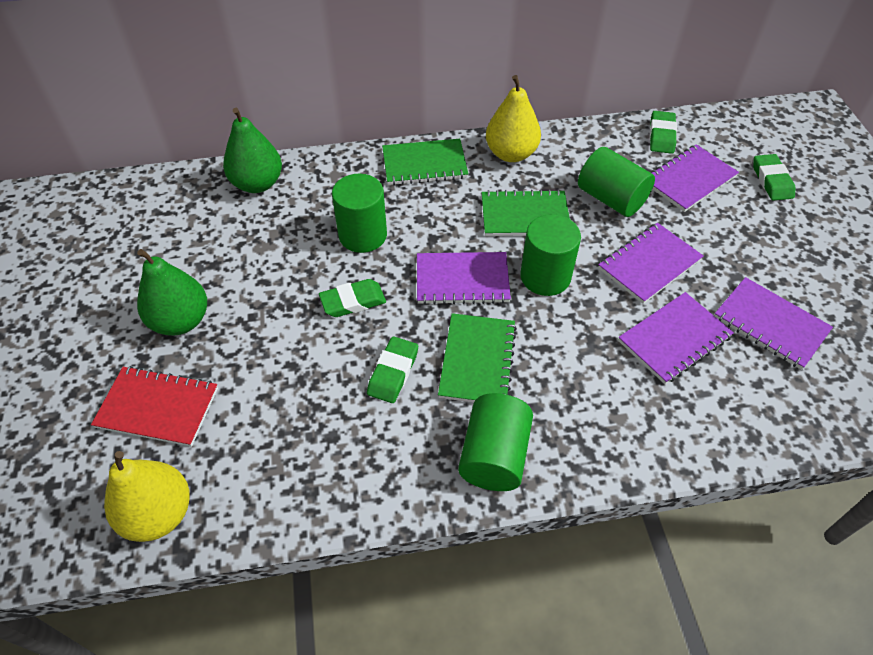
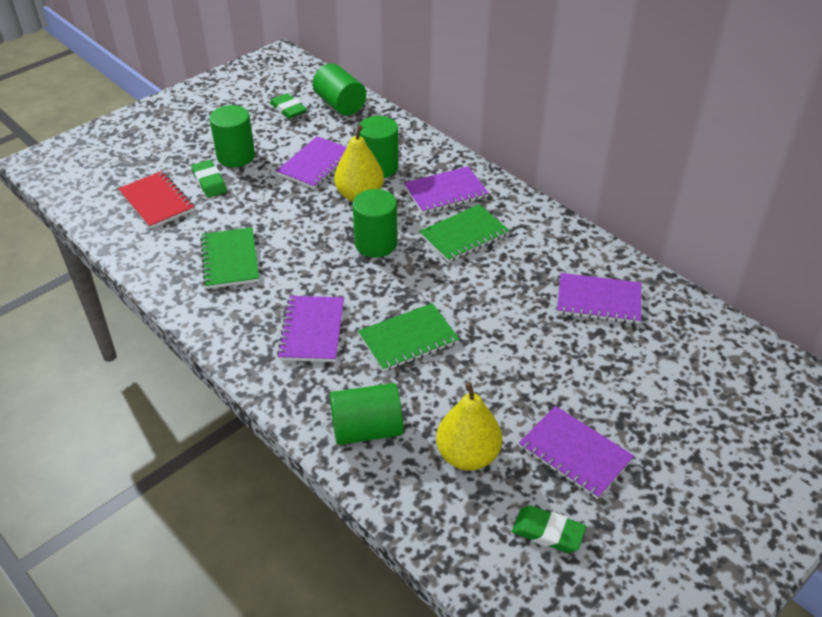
green cylinder: 4 -> 5
green eraser: 4 -> 3
green pear: 2 -> 0

